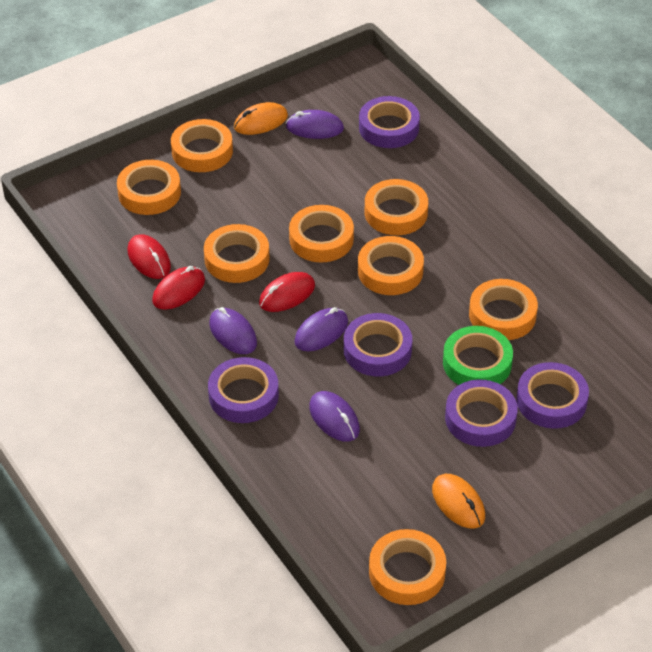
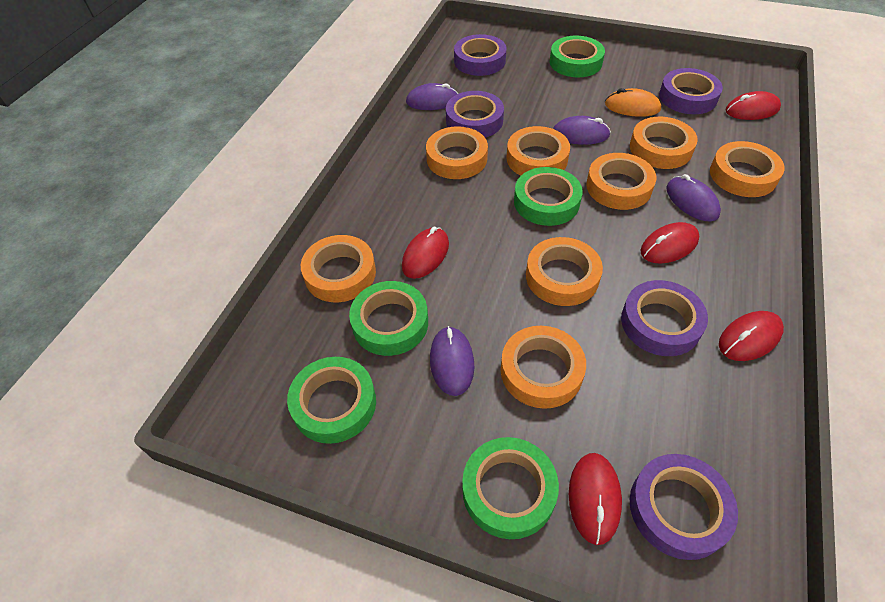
green tape: 1 -> 5
orange mouse: 2 -> 1
red mouse: 3 -> 5

